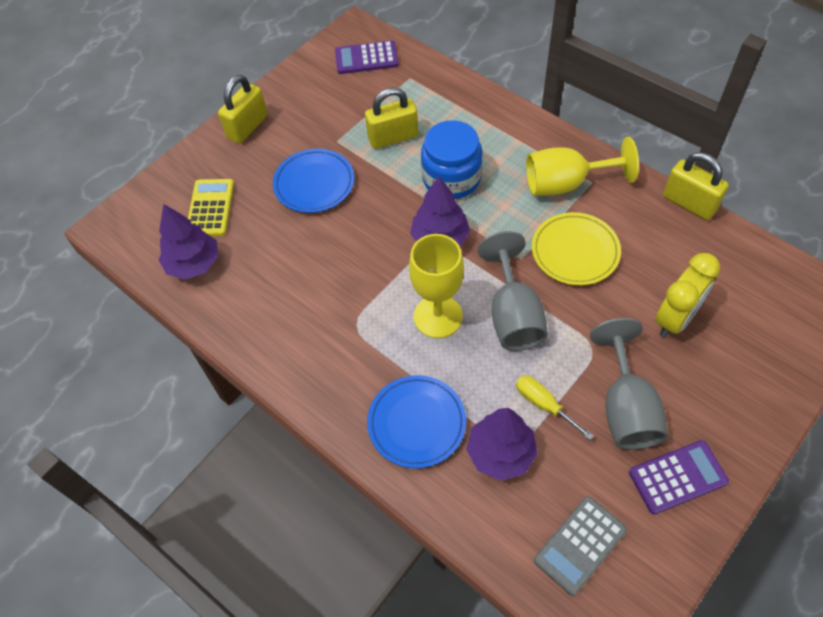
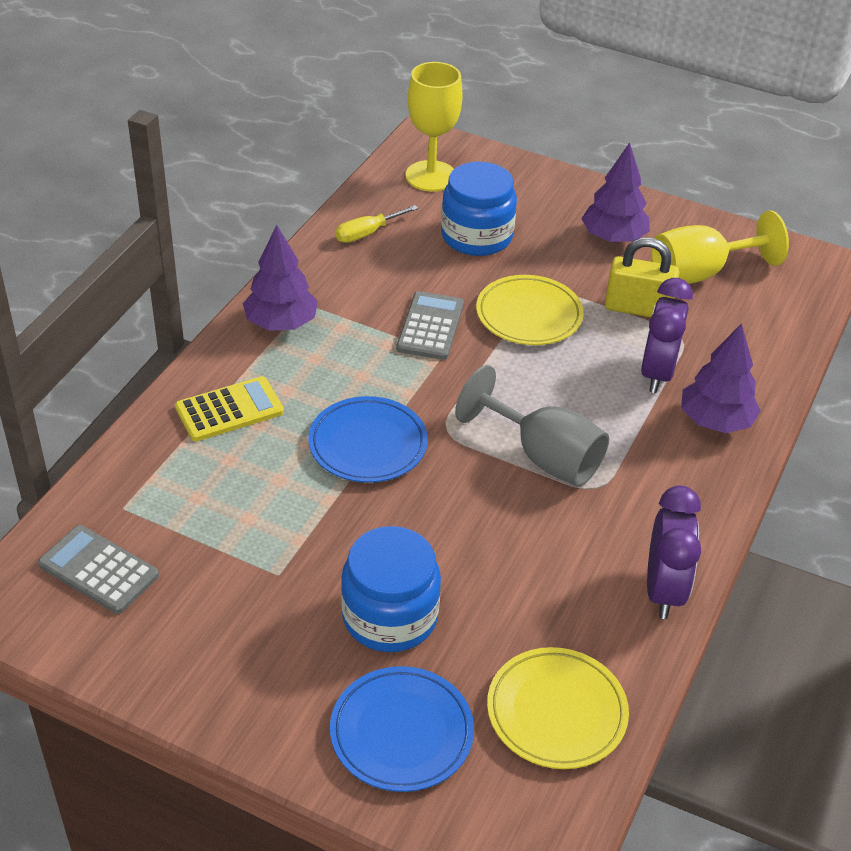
blue jar: 1 -> 2
grey calculator: 1 -> 2
grey goblet: 2 -> 1
purple calculator: 2 -> 0
purple clock: 0 -> 2
yellow clock: 1 -> 0
yellow padlock: 3 -> 1
yellow plate: 1 -> 2

